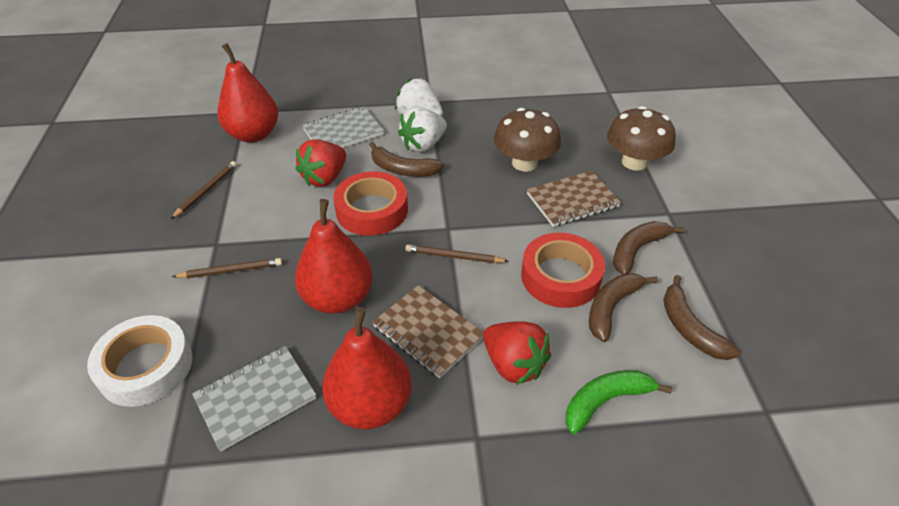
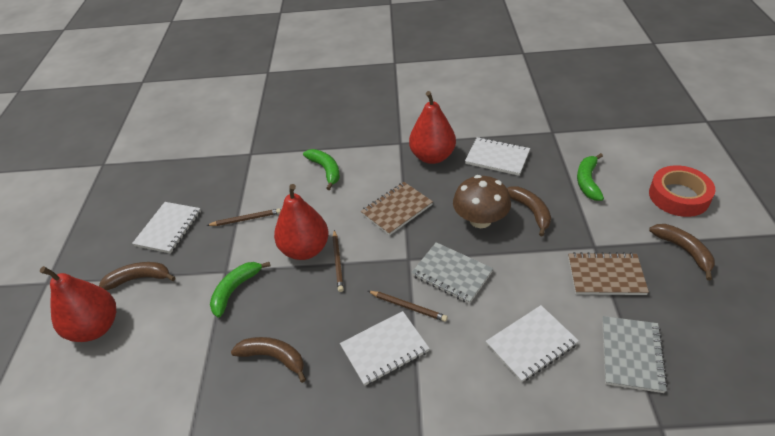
brown mushroom: 2 -> 1
green banana: 1 -> 3
red strawberry: 2 -> 0
red tape: 2 -> 1
white notebook: 0 -> 4
white strawberry: 2 -> 0
white tape: 1 -> 0

